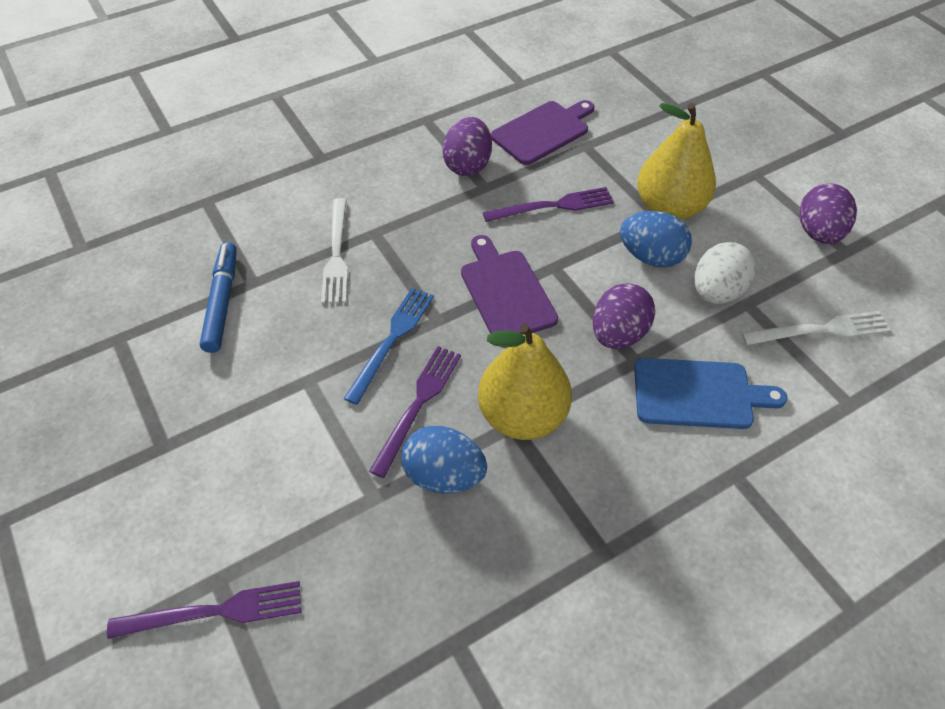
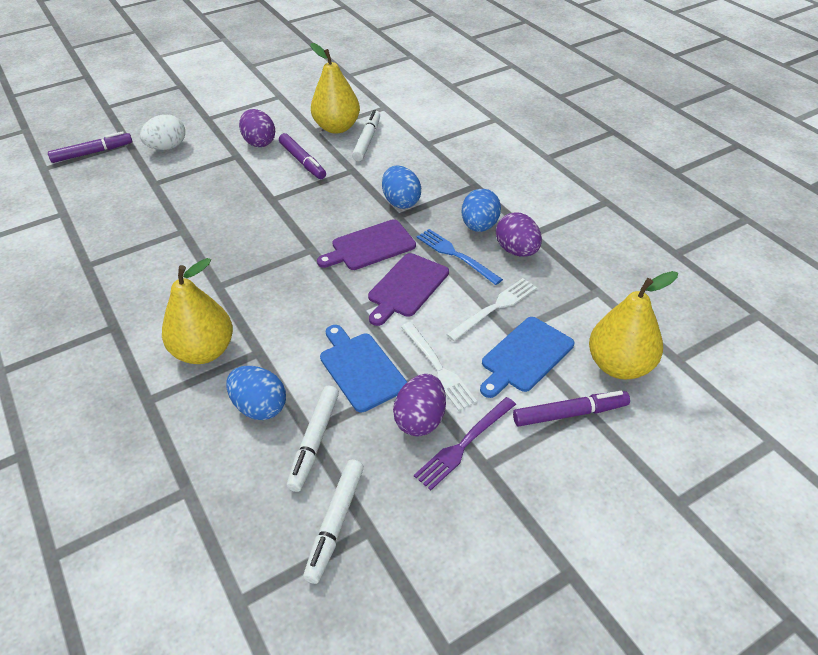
blue cutting board: 1 -> 2
blue egg: 2 -> 3
blue marker: 1 -> 0
purple fork: 3 -> 1
purple marker: 0 -> 3
white marker: 0 -> 3
yellow pear: 2 -> 3

